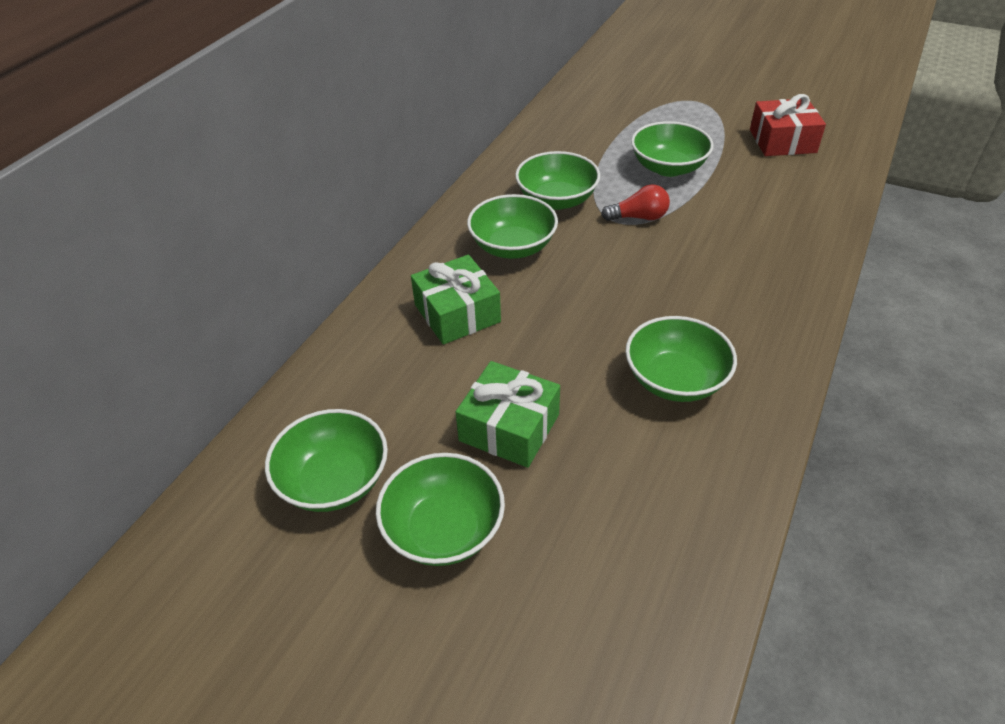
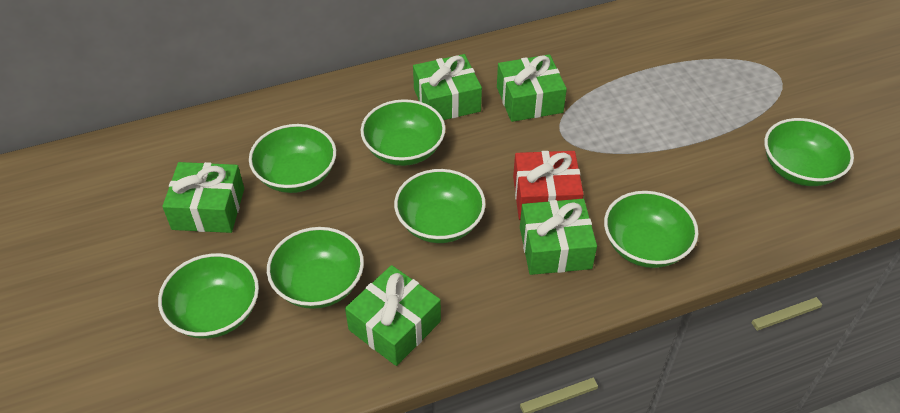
green bowl: 6 -> 7
green gift: 2 -> 5
red light bulb: 1 -> 0

